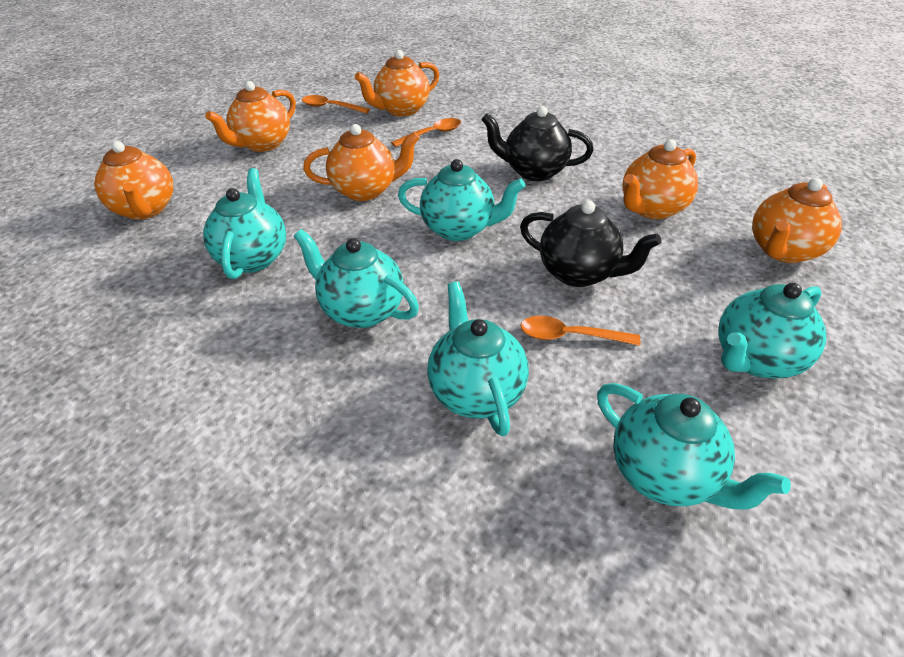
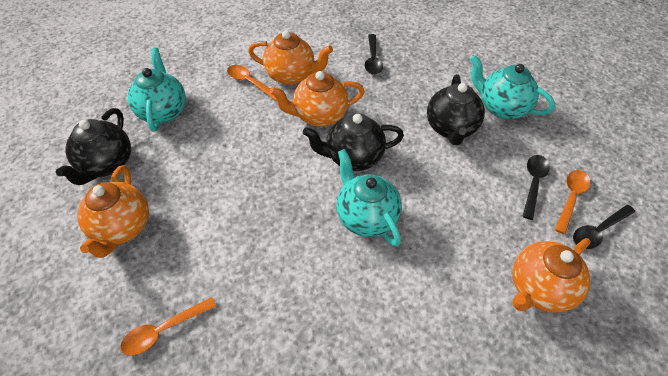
black spoon: 0 -> 3
black teapot: 2 -> 3
orange teapot: 6 -> 4
turquoise teapot: 6 -> 3

